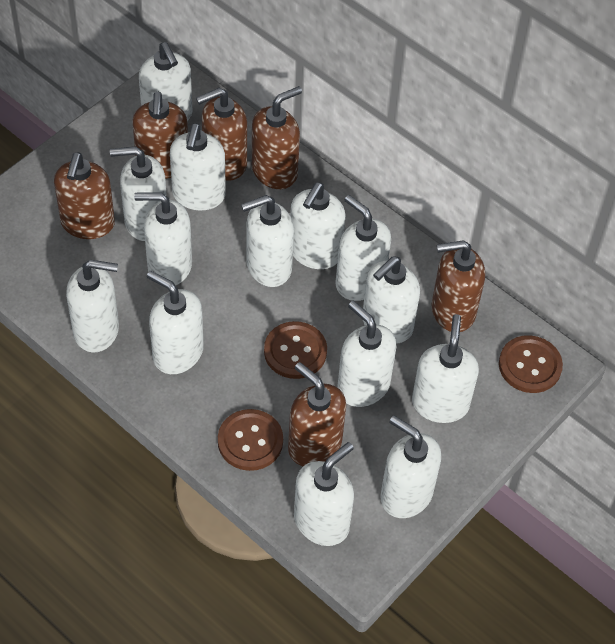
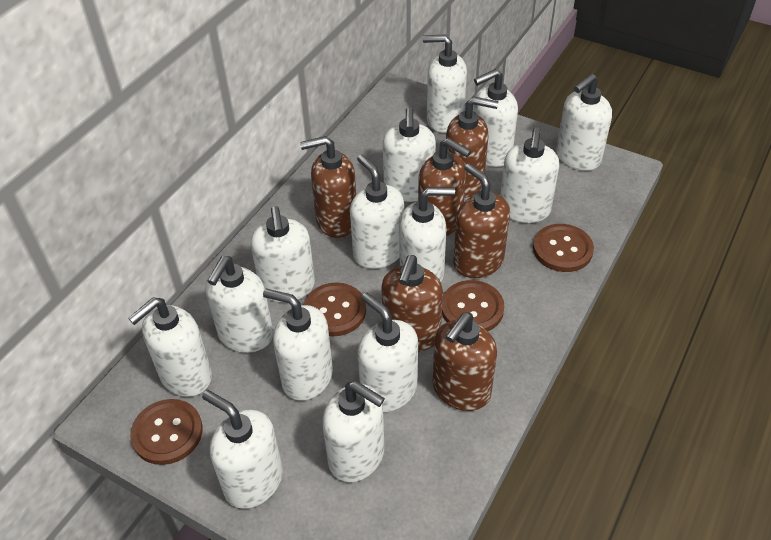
brown button: 3 -> 4

